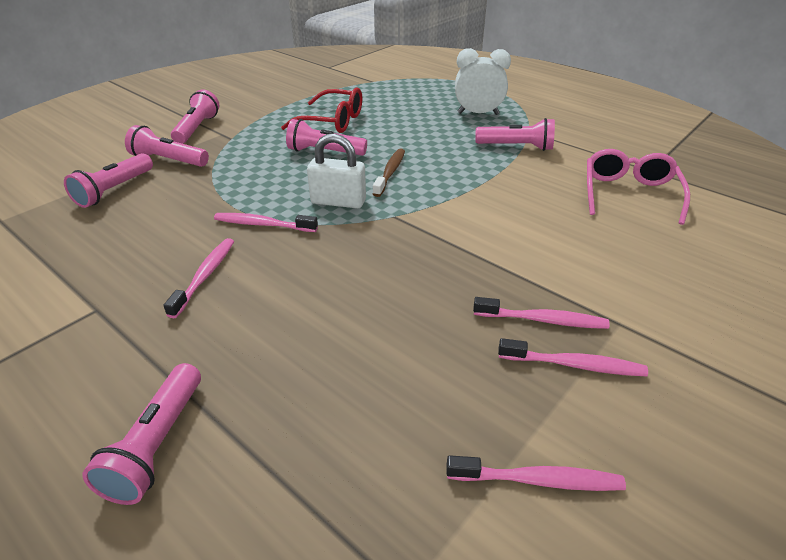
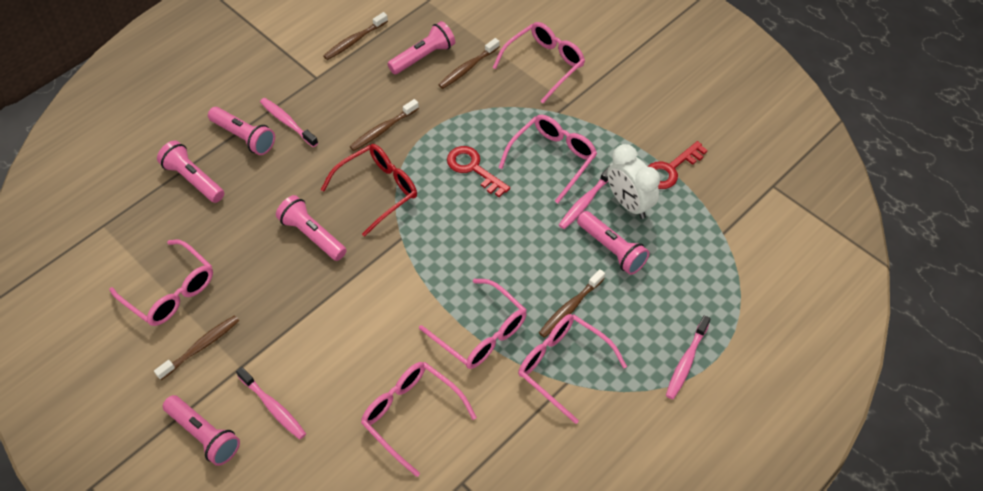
brown toothbrush: 1 -> 5
pink glasses: 1 -> 6
pink toothbrush: 5 -> 4
red key: 0 -> 2
white padlock: 1 -> 0

